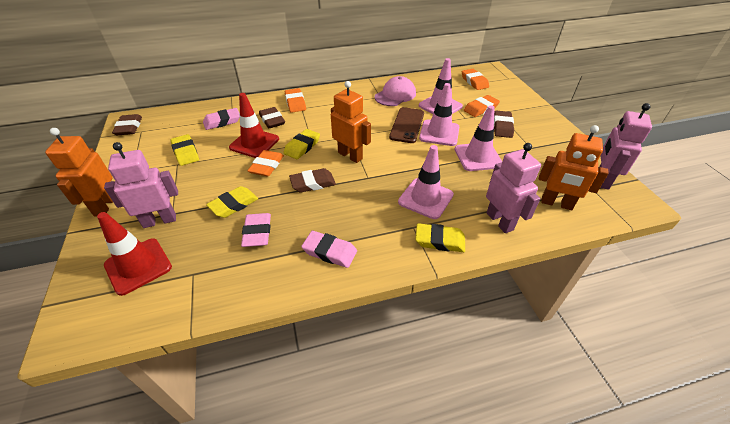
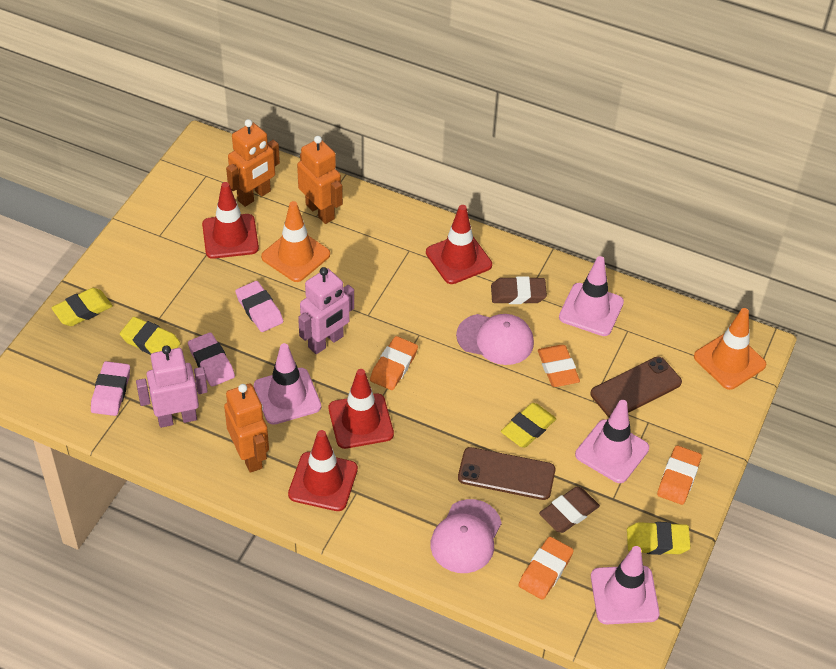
brown eraser: 4 -> 2
brown phone: 1 -> 2
orange traffic cone: 0 -> 2
pink cap: 1 -> 2
pink robot: 3 -> 2
red traffic cone: 2 -> 4

